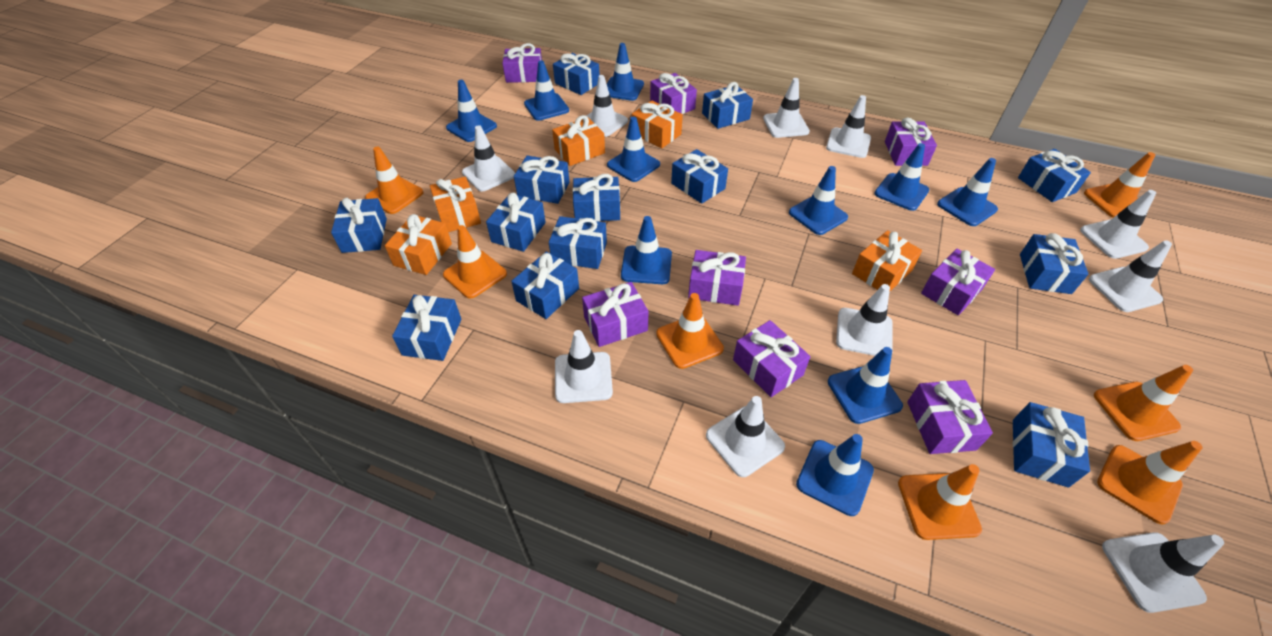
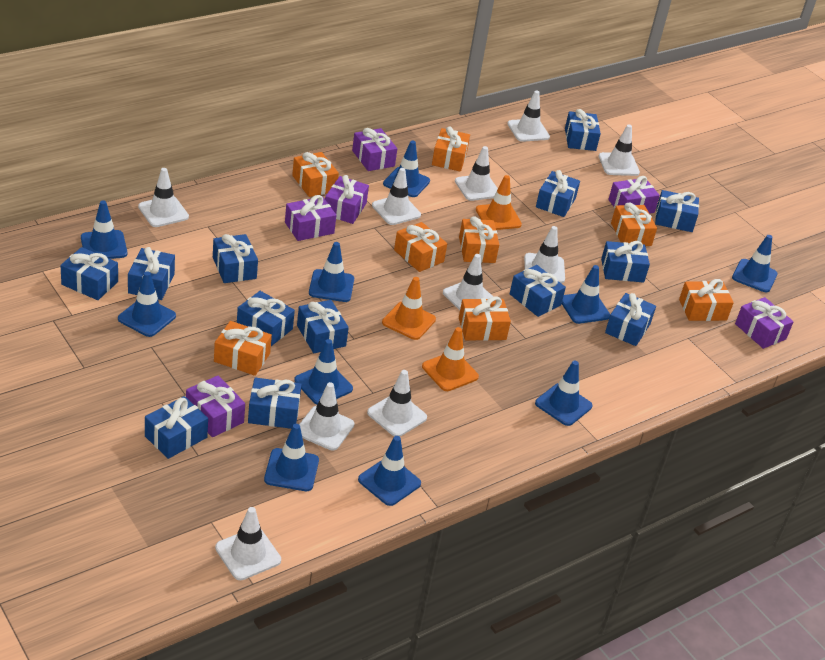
orange gift: 5 -> 8
orange traffic cone: 7 -> 3
purple gift: 8 -> 6

